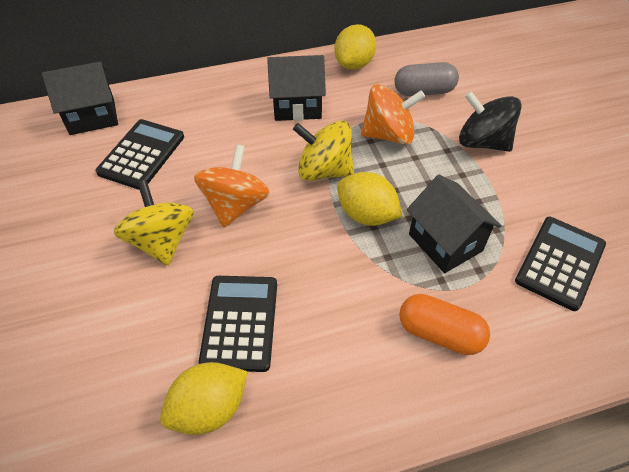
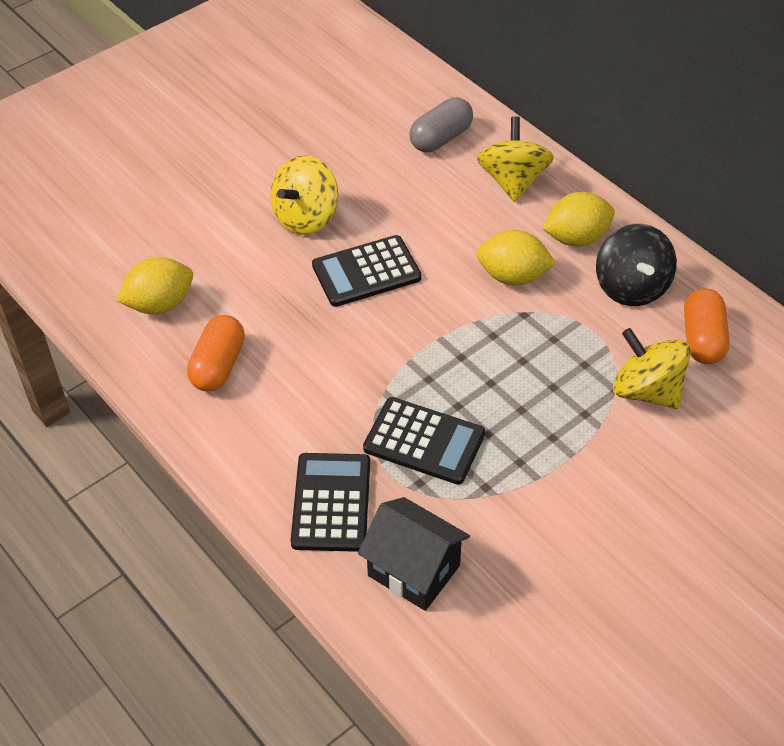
black house: 3 -> 1
orange capsule: 1 -> 2
orange spinning top: 2 -> 0
yellow spinning top: 2 -> 3

